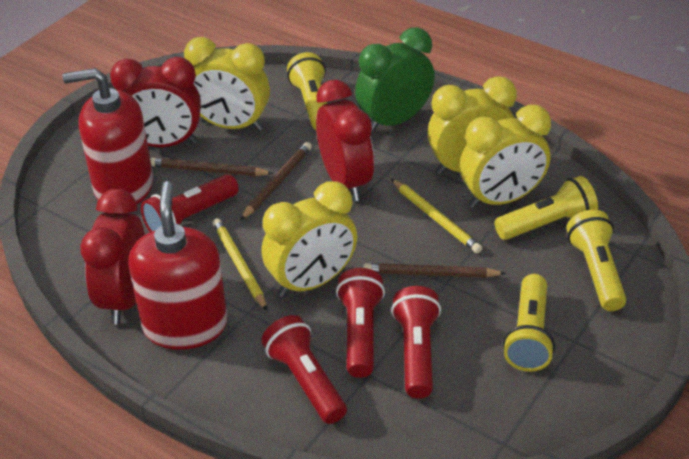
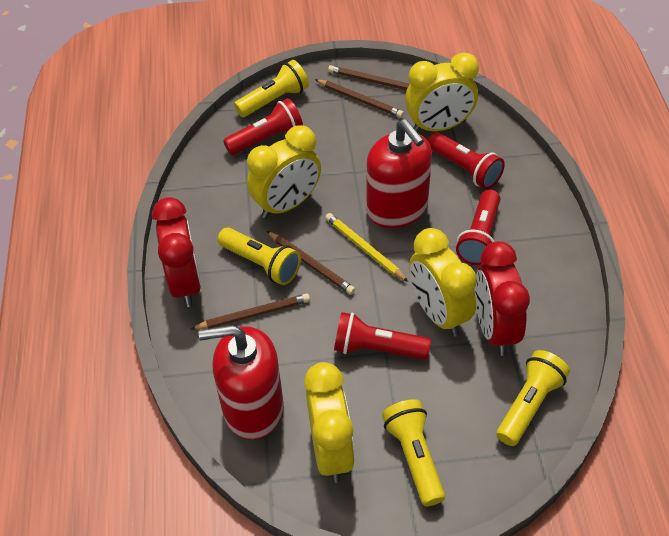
brown pencil: 3 -> 4
green clock: 1 -> 0
red clock: 3 -> 2
yellow pencil: 2 -> 1

